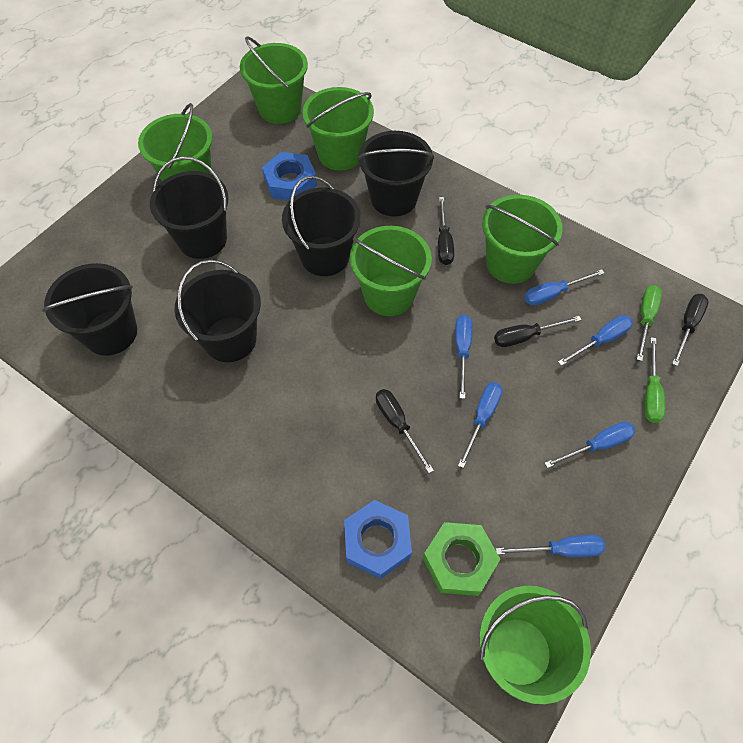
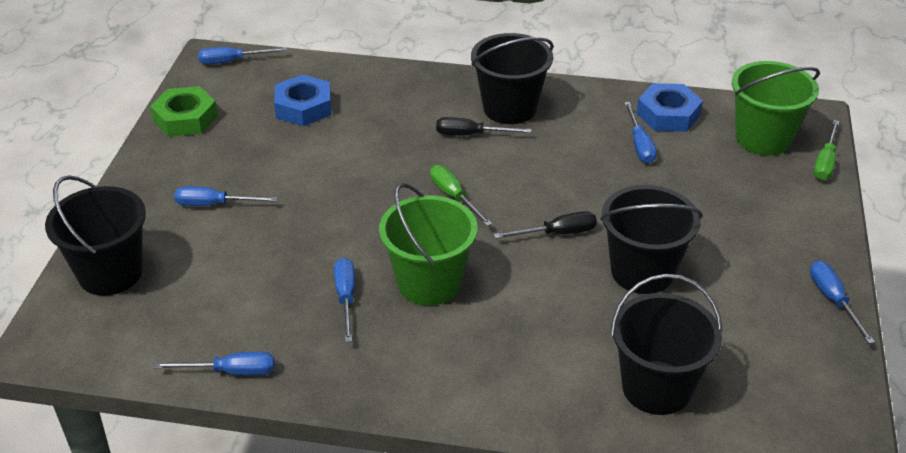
black bucket: 5 -> 4
black screwdriver: 4 -> 2
green bucket: 6 -> 2

